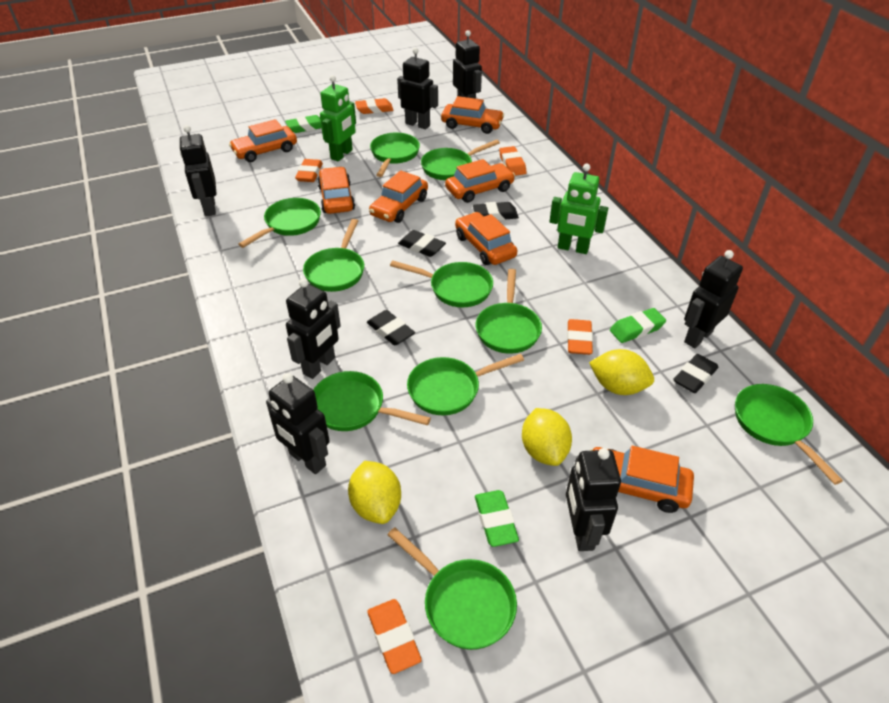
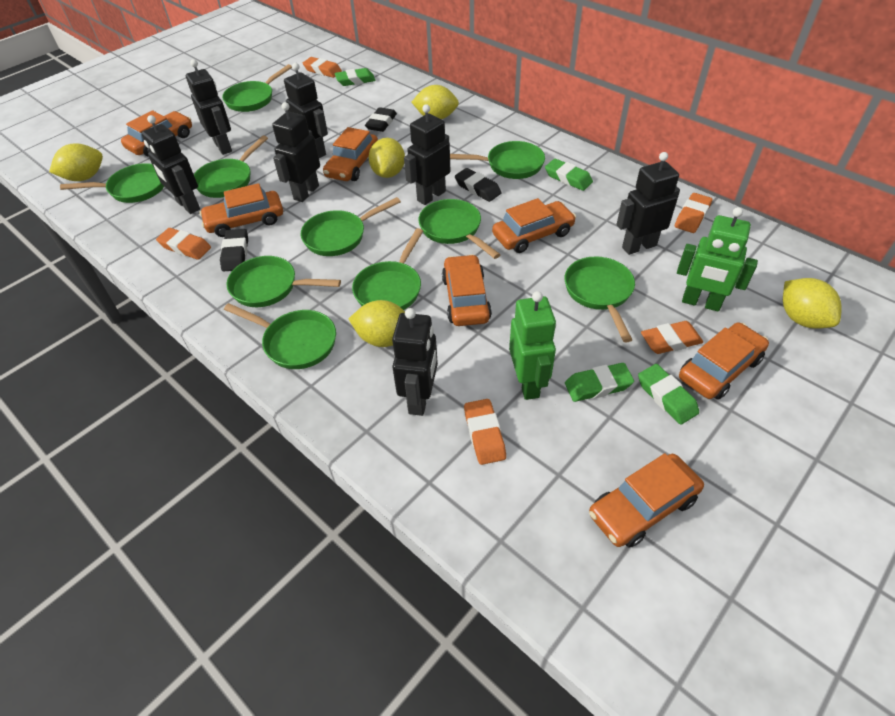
black eraser: 4 -> 3
green eraser: 3 -> 4
yellow lemon: 3 -> 5

